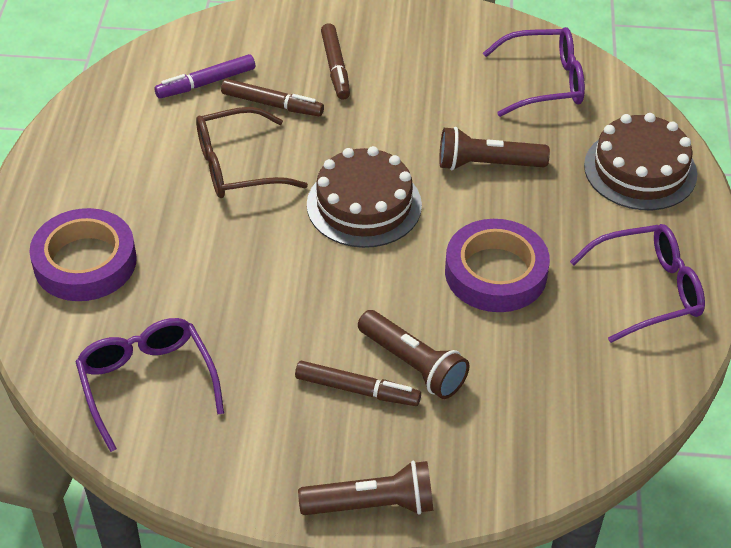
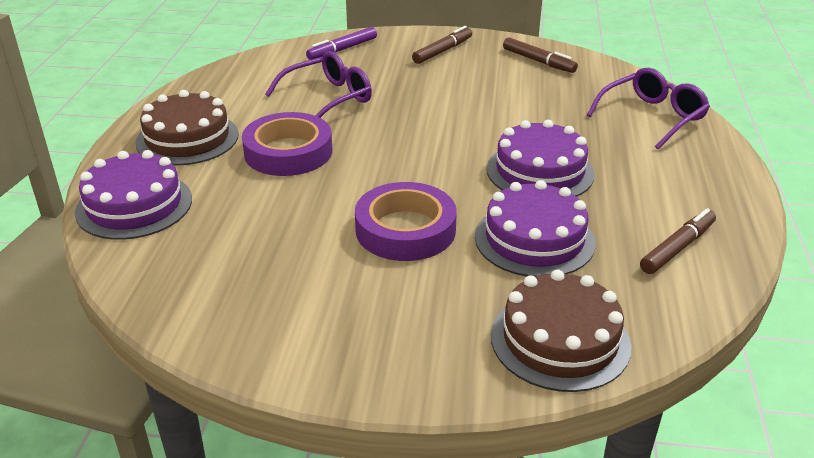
brown flashlight: 3 -> 0
brown glasses: 1 -> 0
purple cake: 0 -> 3
purple glasses: 3 -> 2

